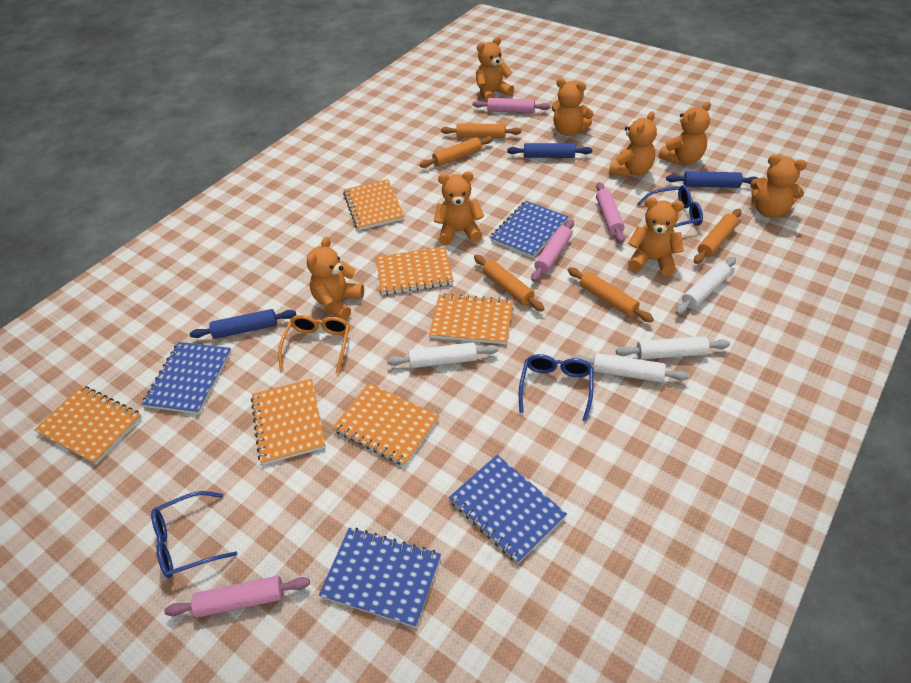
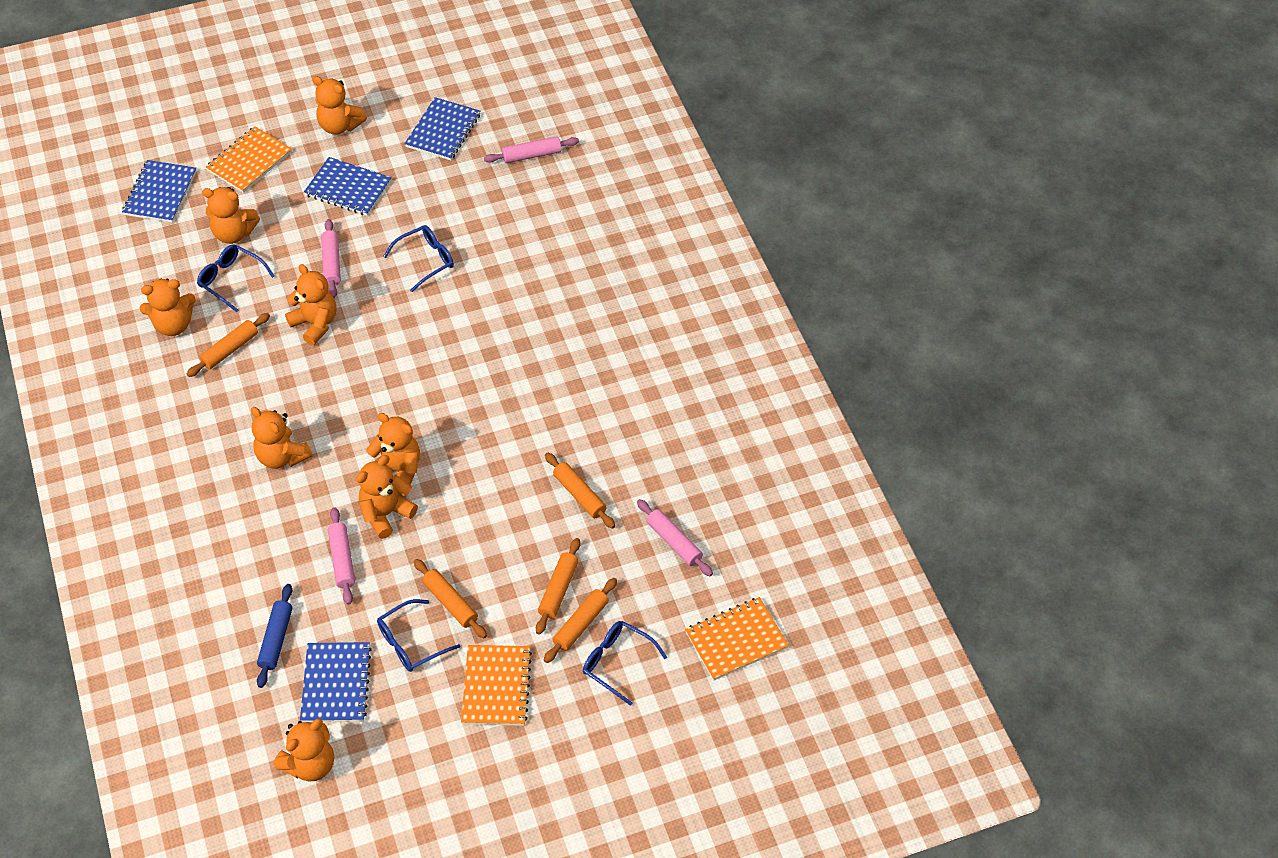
blue glasses: 3 -> 4
blue rolling pin: 3 -> 1
orange glasses: 1 -> 0
orange notebook: 6 -> 3
white rolling pin: 4 -> 0

